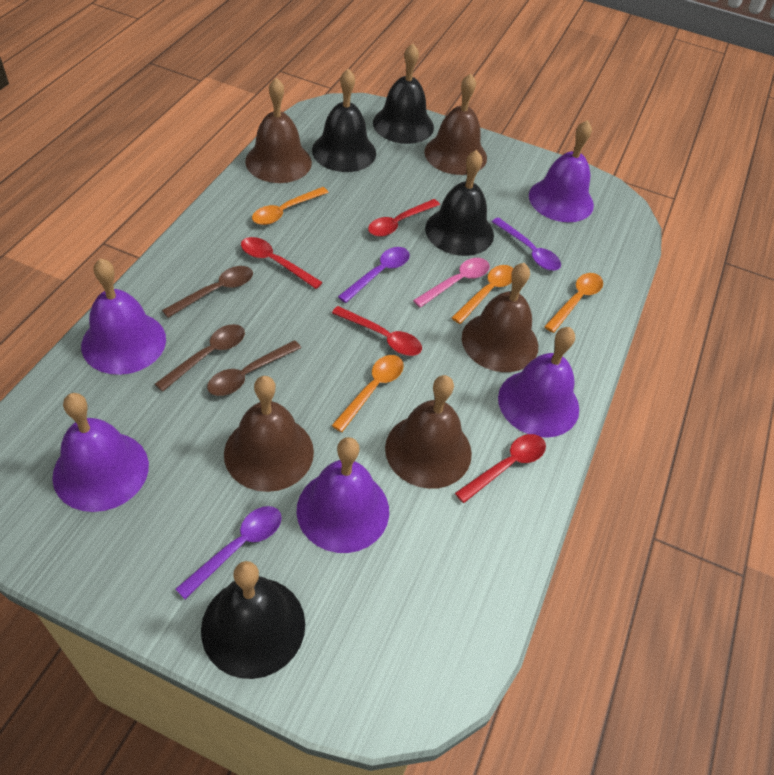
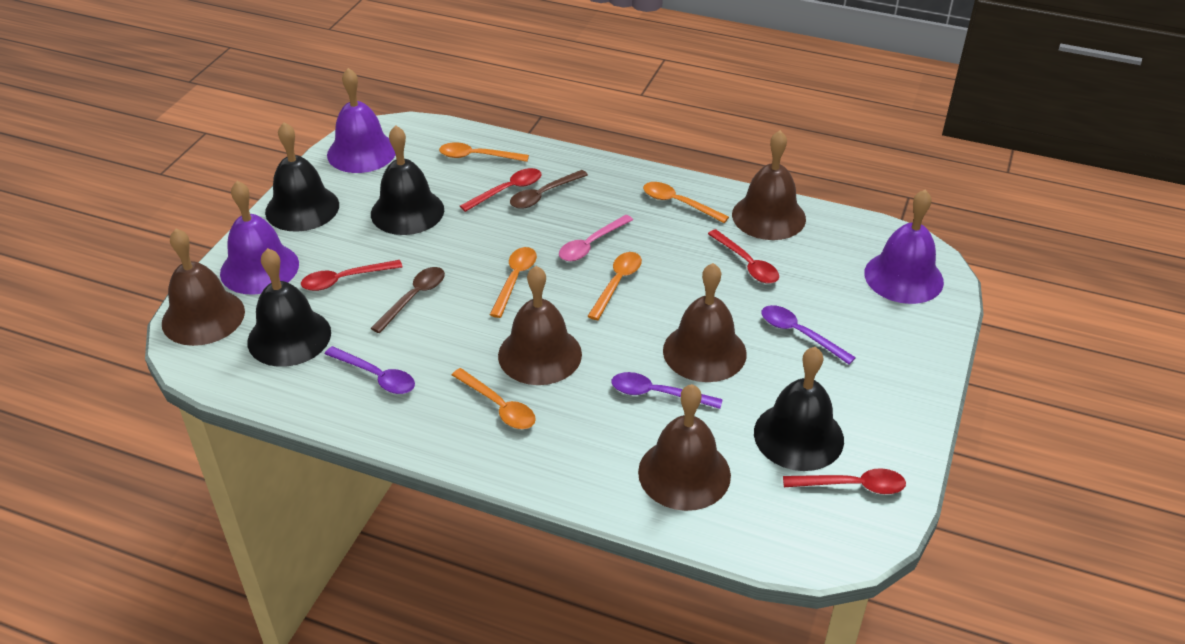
brown spoon: 3 -> 2
orange spoon: 4 -> 5
purple bell: 5 -> 3

